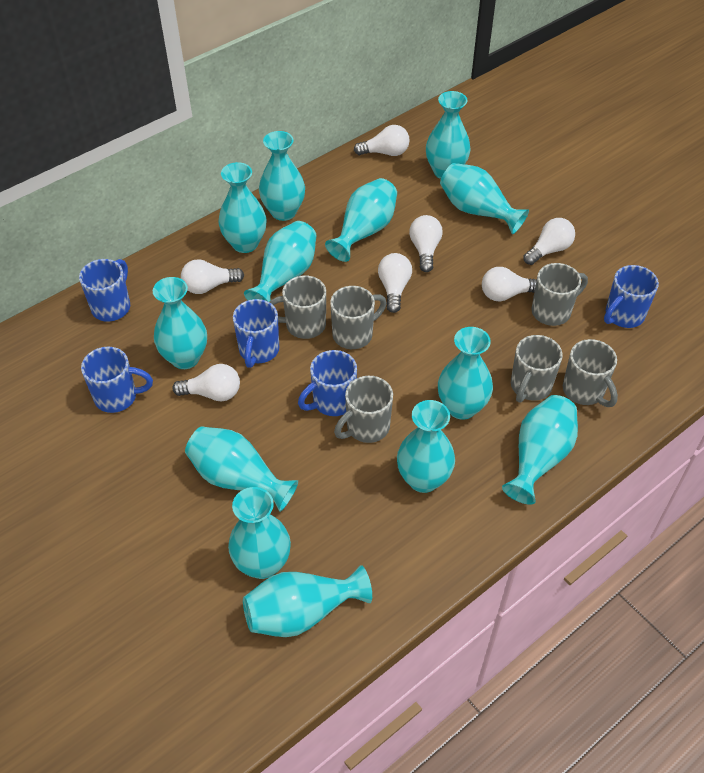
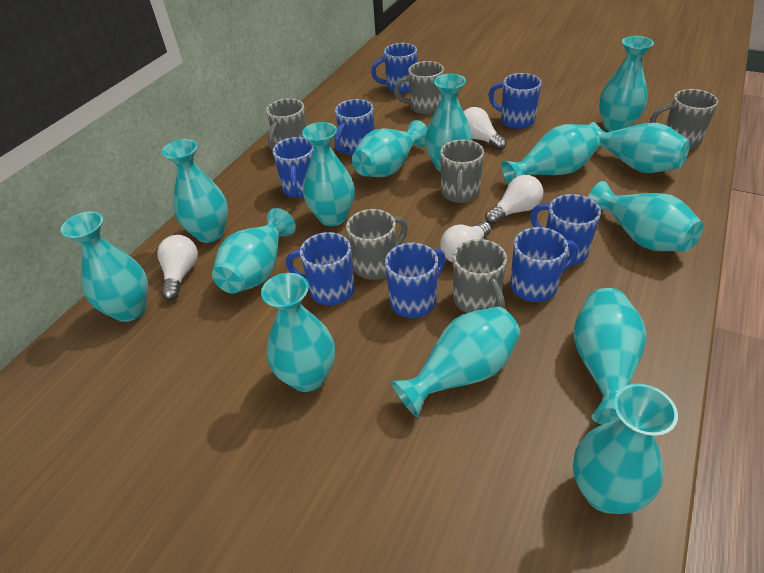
blue mug: 5 -> 8
turquoise vase: 13 -> 14
white light bulb: 7 -> 4

